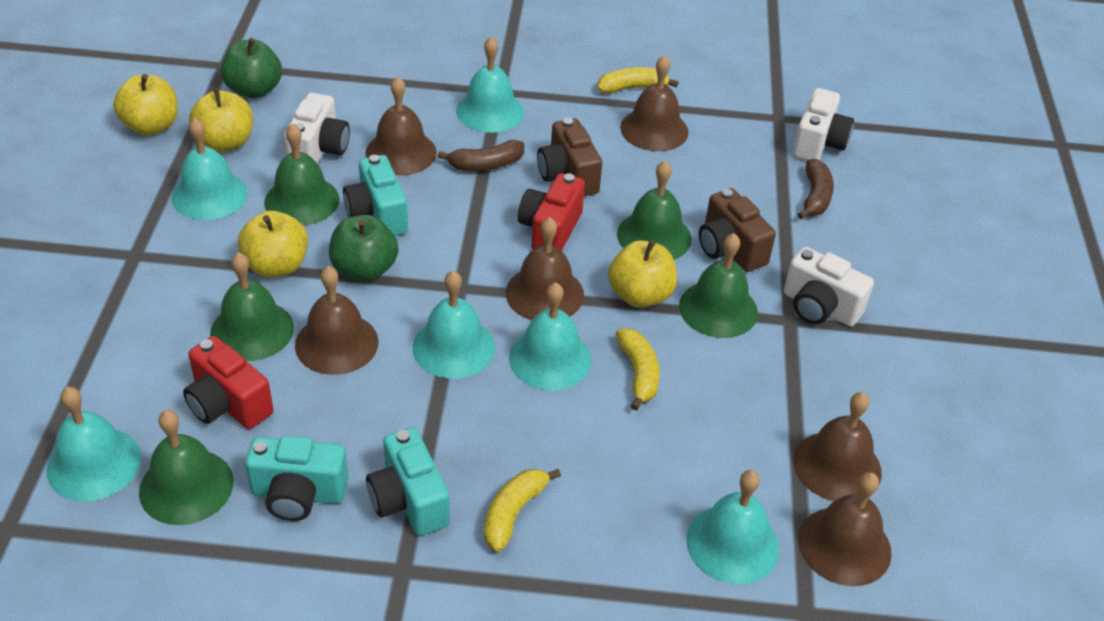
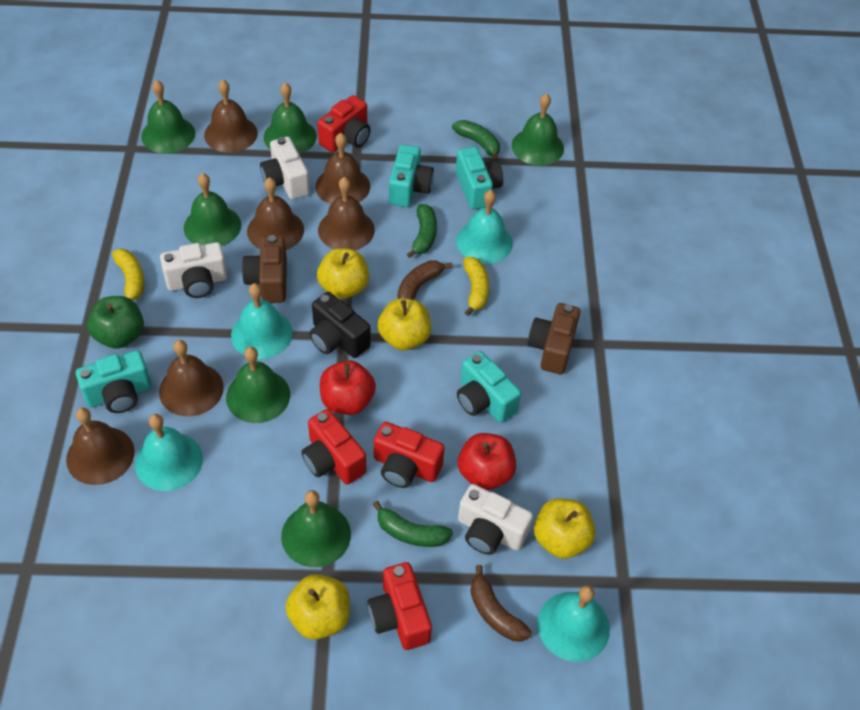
black camera: 0 -> 1
green apple: 2 -> 1
green banana: 0 -> 3
green bell: 5 -> 6
red apple: 0 -> 2
red camera: 2 -> 4
turquoise bell: 6 -> 4
turquoise camera: 3 -> 4
yellow banana: 3 -> 2

